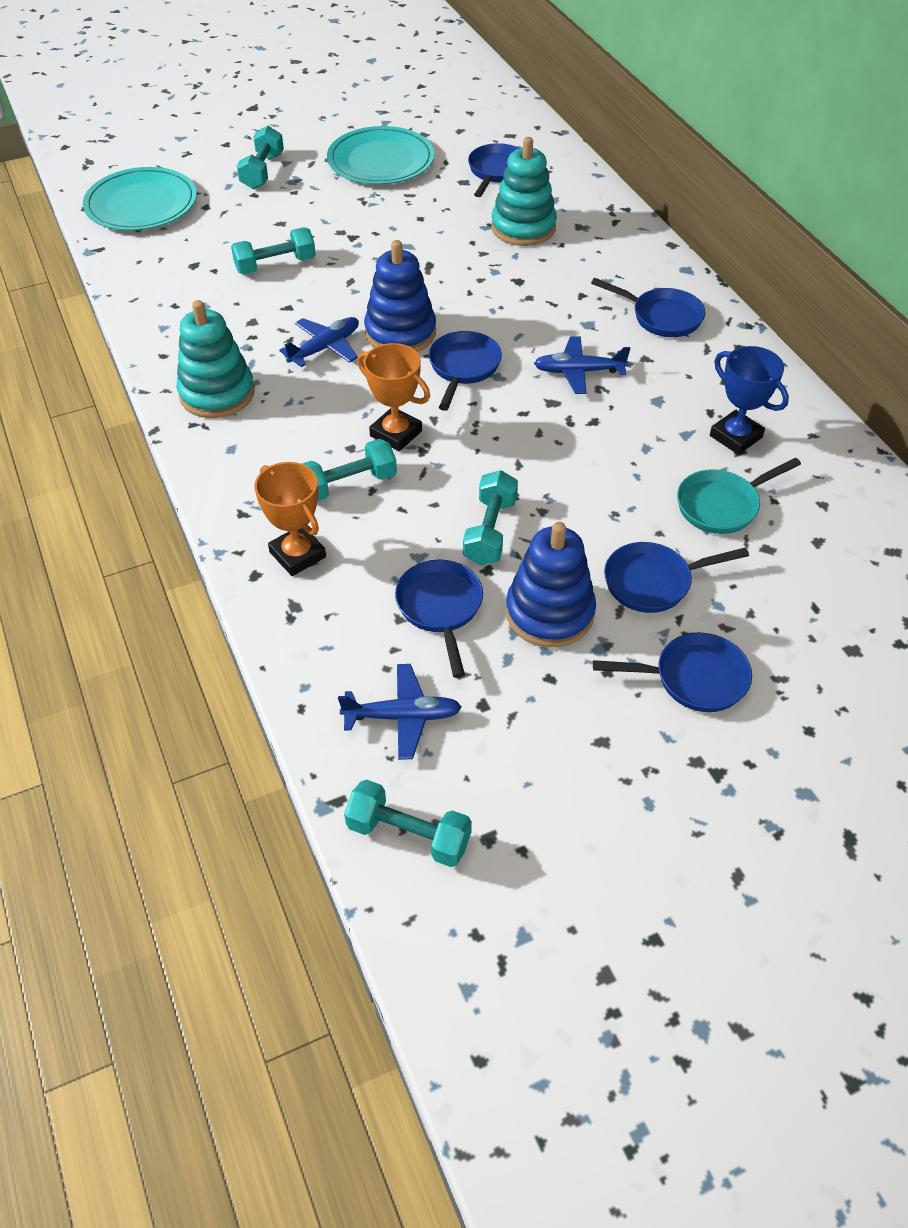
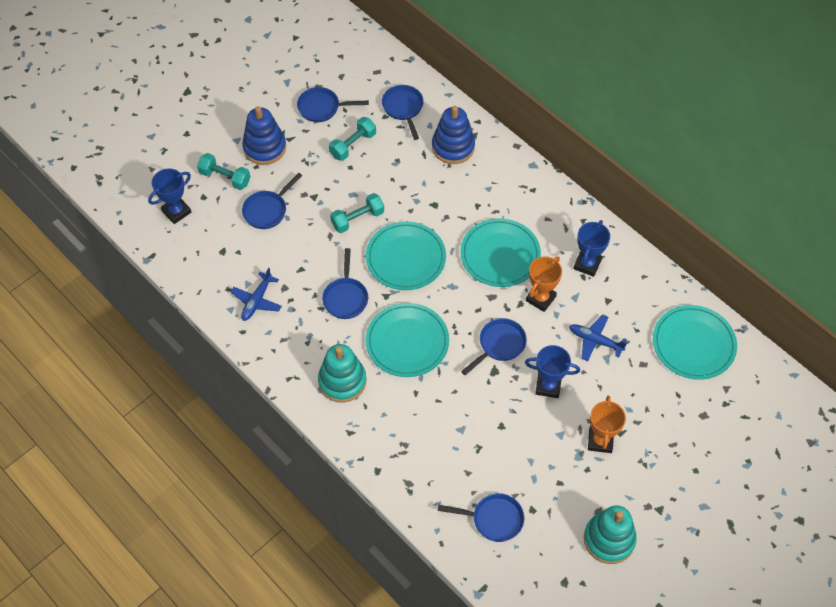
blue plane: 3 -> 2
blue trophy: 1 -> 3
turquoise dumbbell: 5 -> 3
turquoise pan: 1 -> 0
turquoise plate: 2 -> 4

